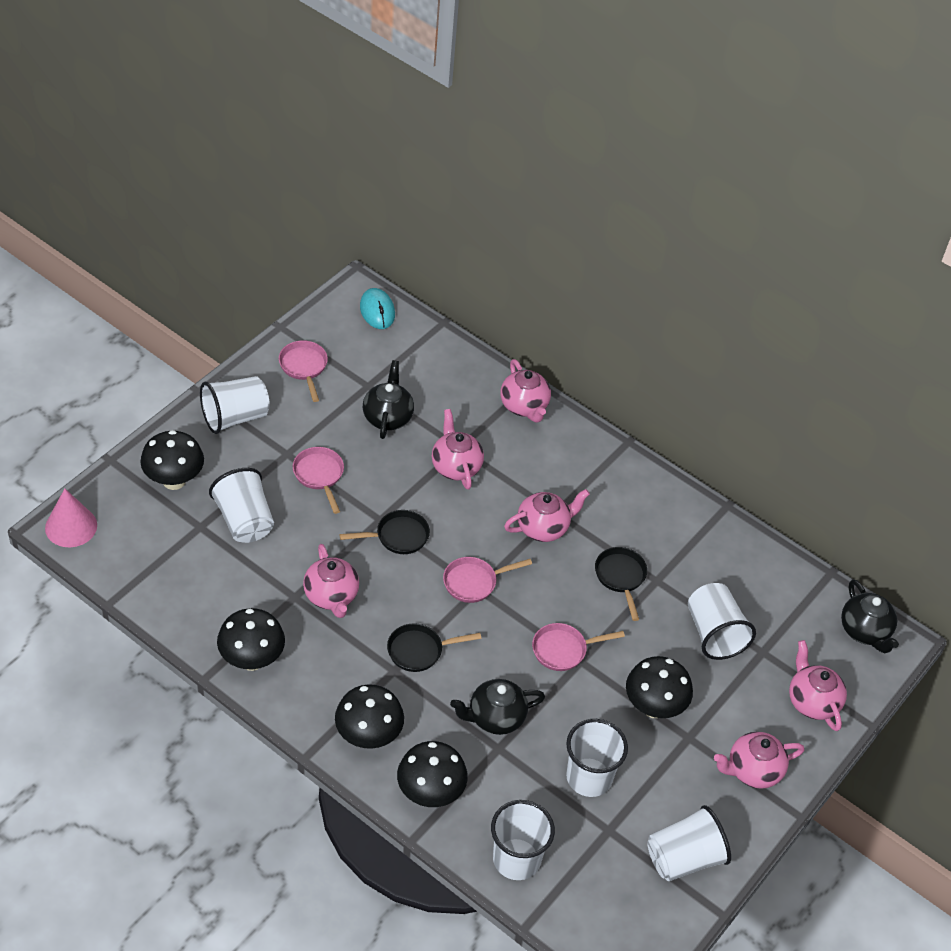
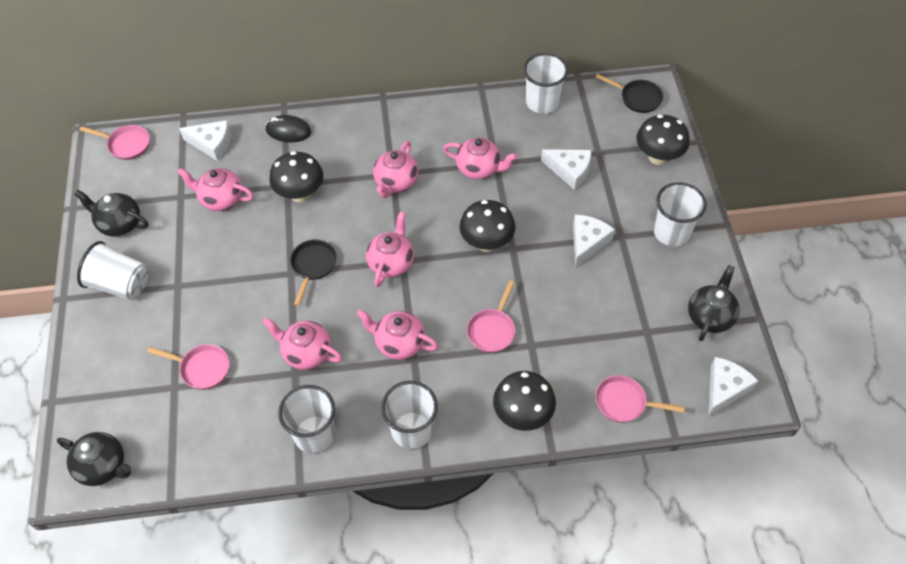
black mouse: 0 -> 1
black mushroom: 5 -> 4
black pan: 3 -> 2
pink cone: 1 -> 0
turquoise mouse: 1 -> 0
white cheese: 0 -> 4
white cup: 6 -> 5

